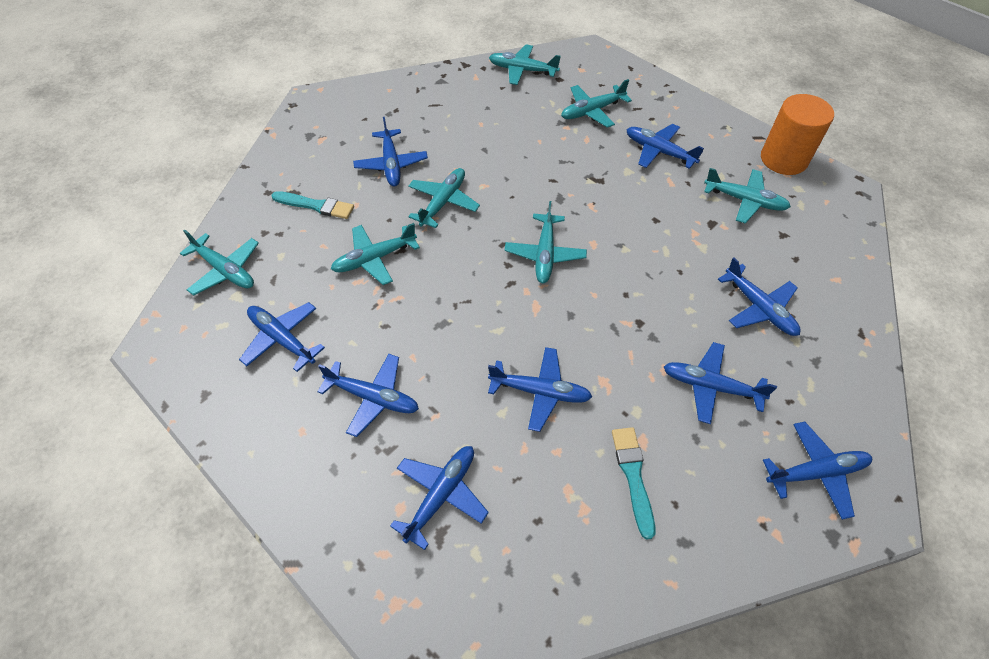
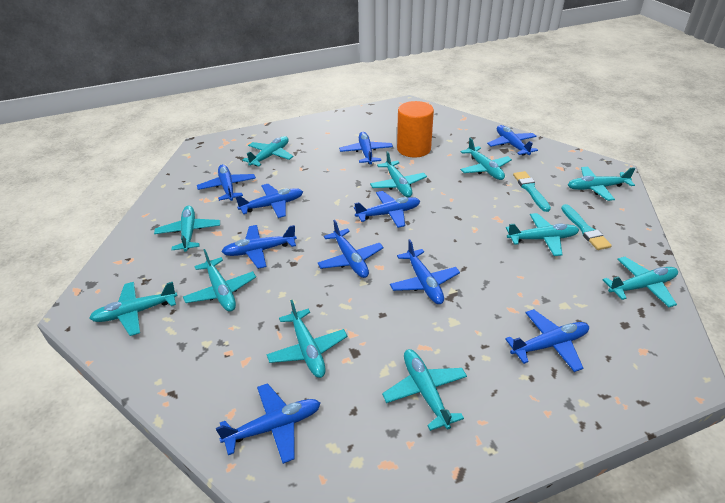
blue plane: 9 -> 10
turquoise plane: 7 -> 11

